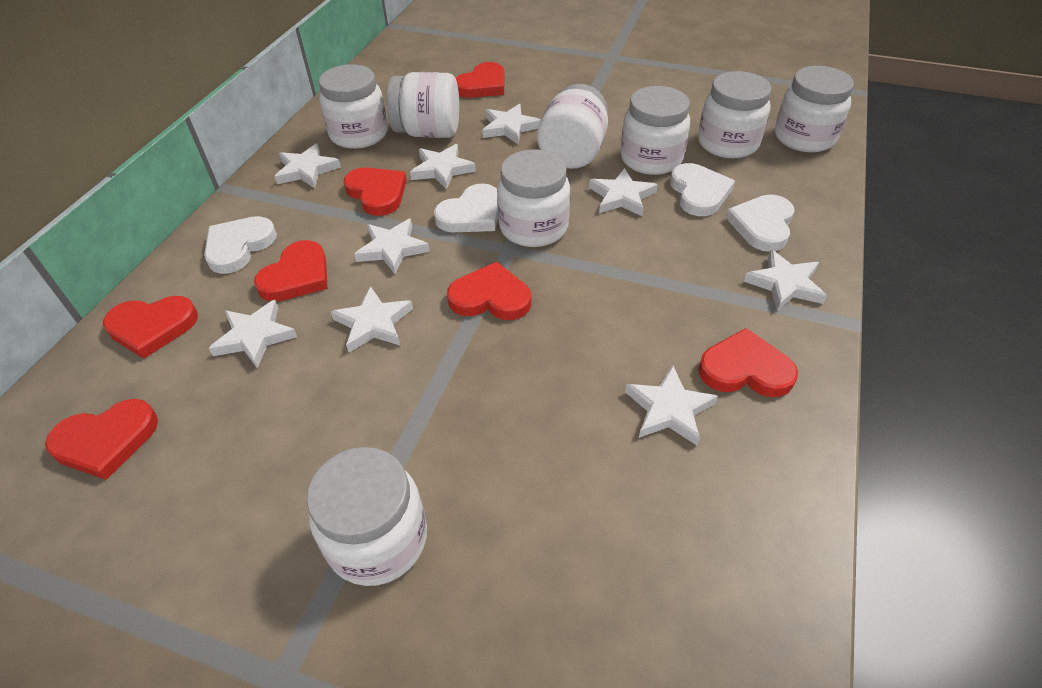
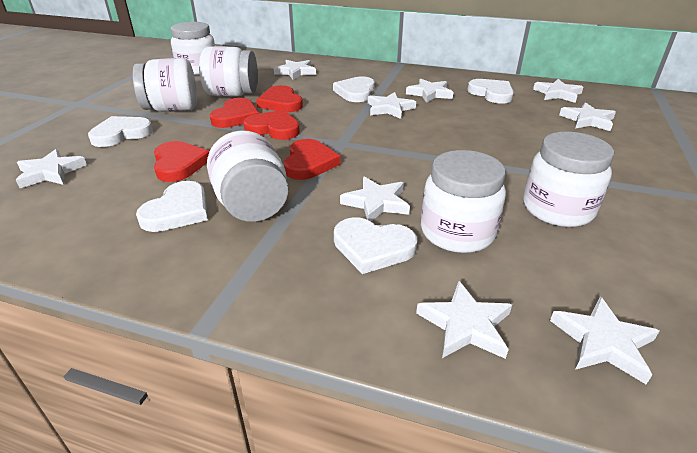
red heart: 7 -> 5
white heart: 4 -> 5
white jar: 8 -> 6

